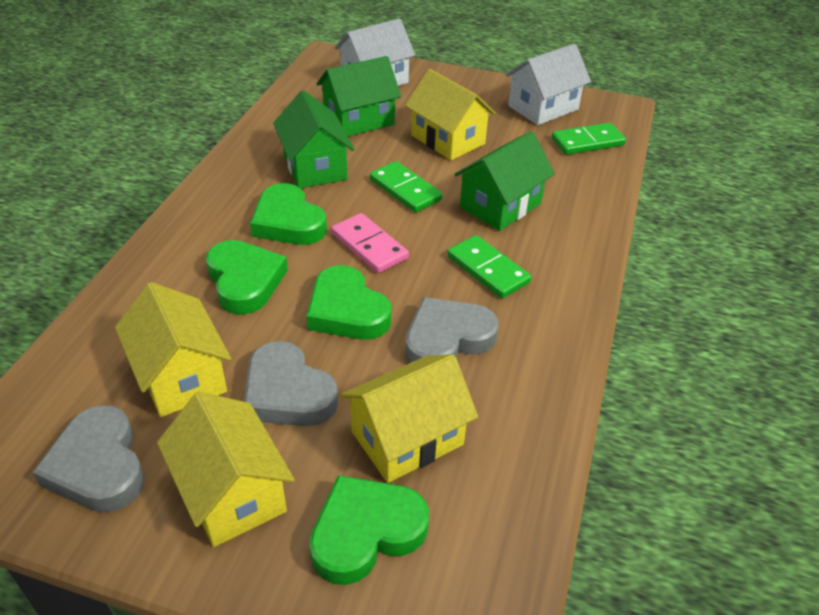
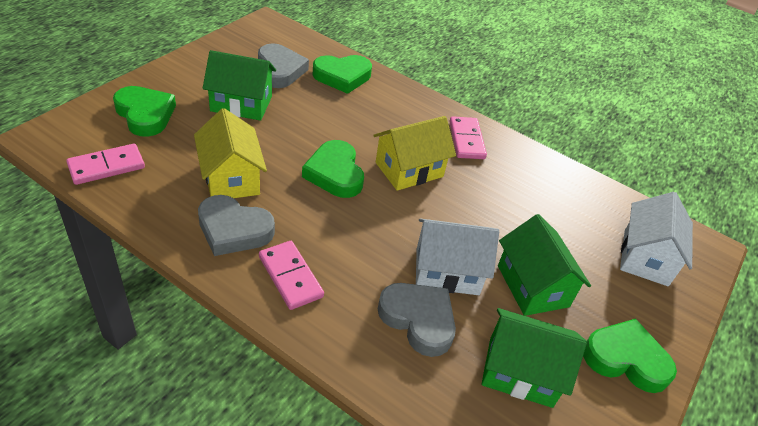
green domino: 3 -> 0
pink domino: 1 -> 3
yellow house: 4 -> 2

